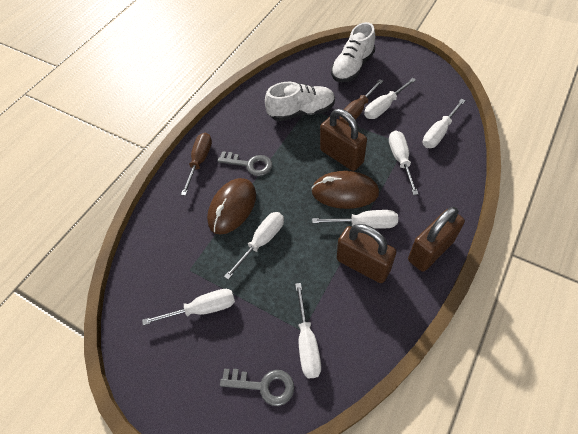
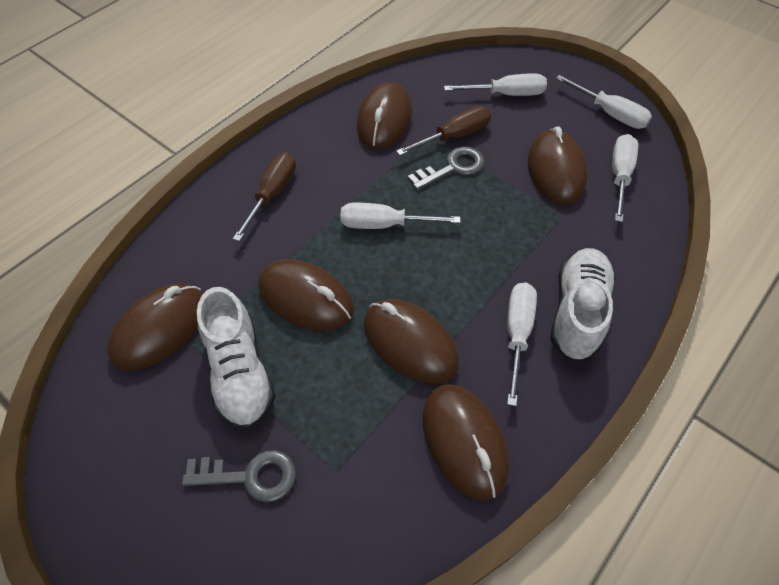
brown mouse: 2 -> 6
brown padlock: 3 -> 0
white screwdriver: 7 -> 5

